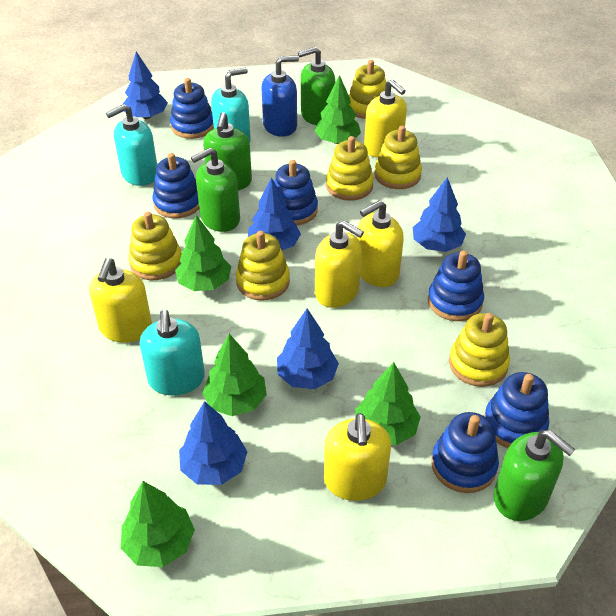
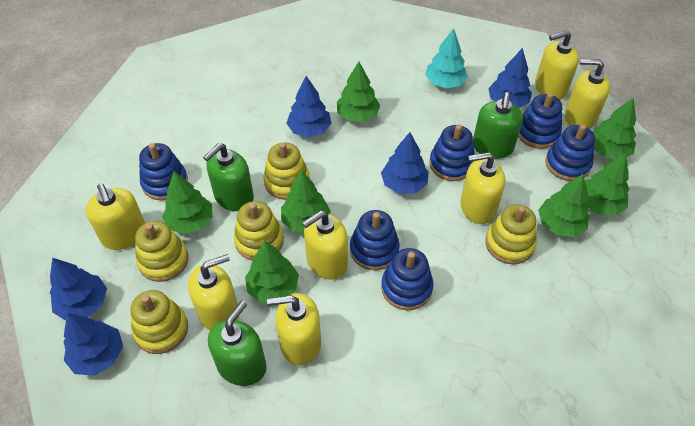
blue soap dispenser: 1 -> 0
green soap dispenser: 4 -> 3
green tree: 5 -> 7
turquoise soap dispenser: 3 -> 0
turquoise tree: 0 -> 1
yellow soap dispenser: 5 -> 7
yellow stacking toy: 6 -> 5

